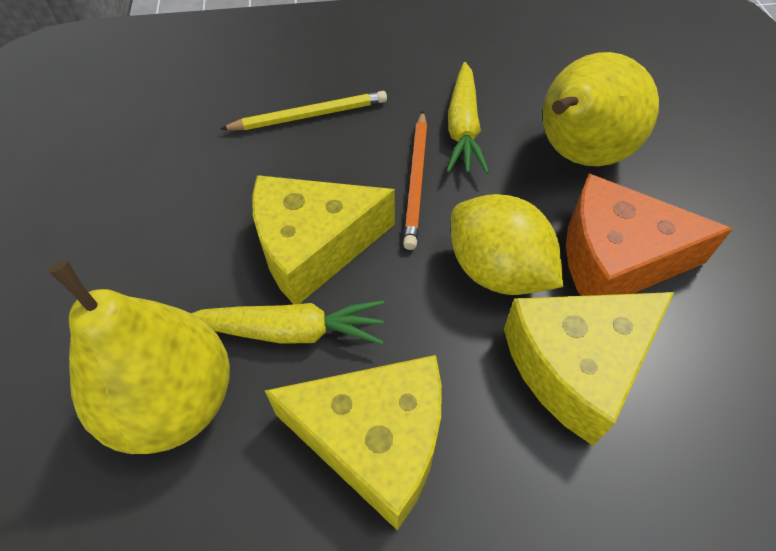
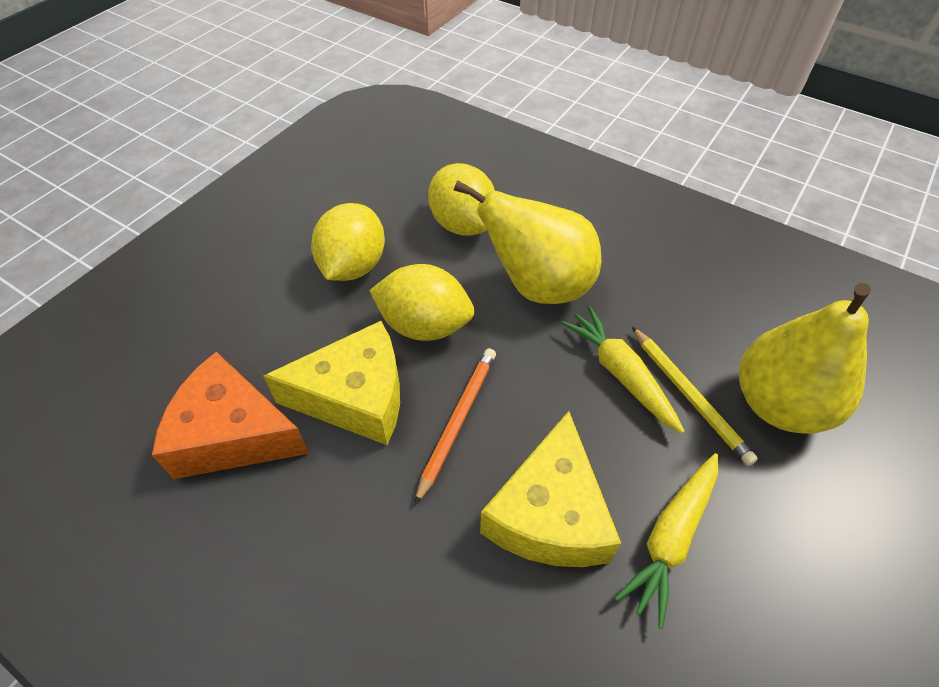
yellow cheese: 3 -> 2
yellow lemon: 1 -> 3

